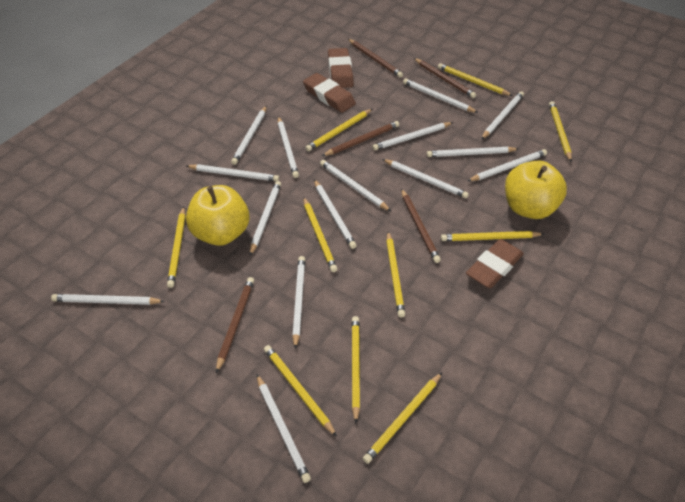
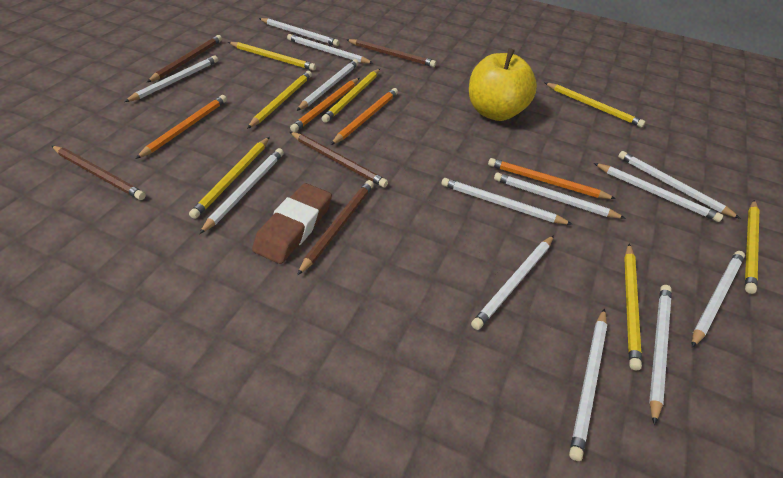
brown eraser: 3 -> 1
orange pencil: 0 -> 4
white pencil: 15 -> 13
yellow apple: 2 -> 1
yellow pencil: 10 -> 7

